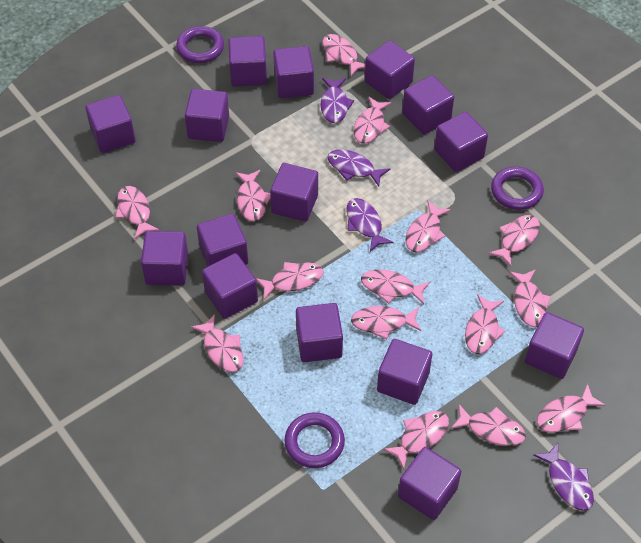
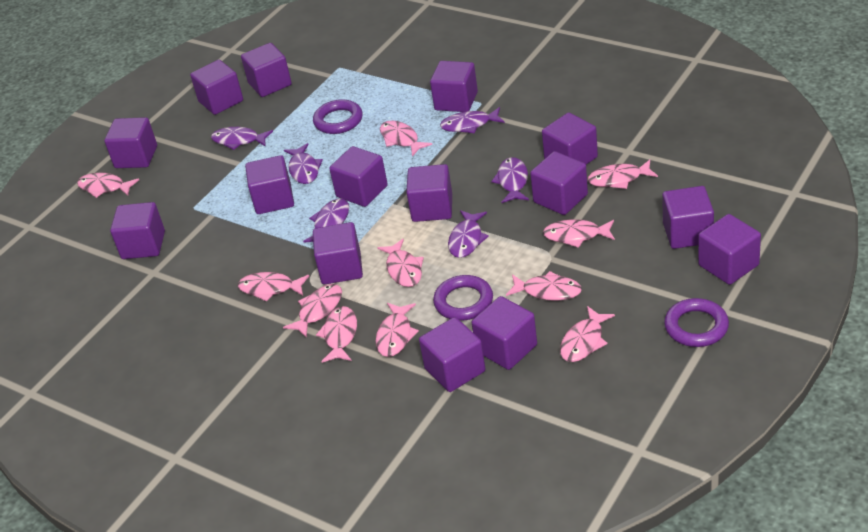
pink fish: 15 -> 11
purple fish: 4 -> 6

